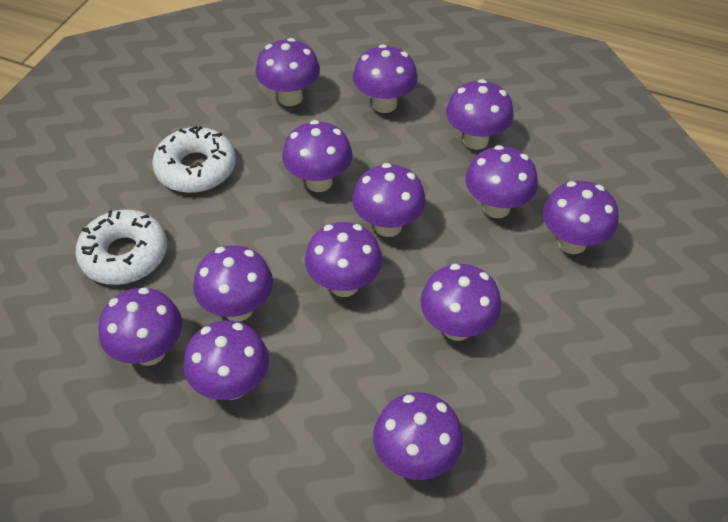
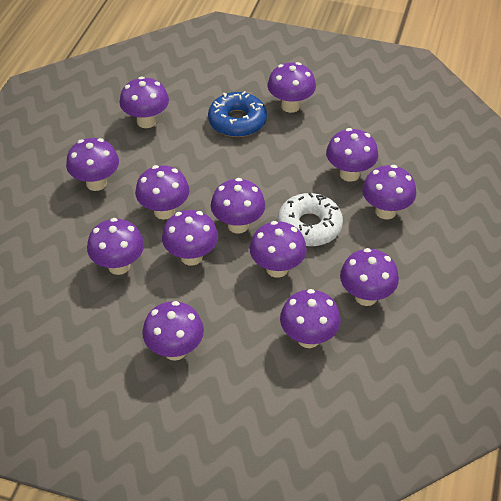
blue donut: 0 -> 1
white donut: 2 -> 1

